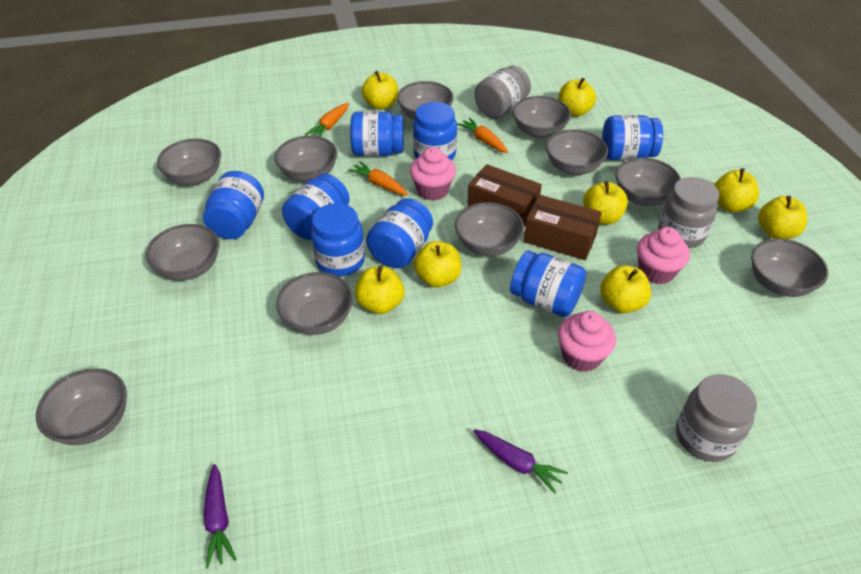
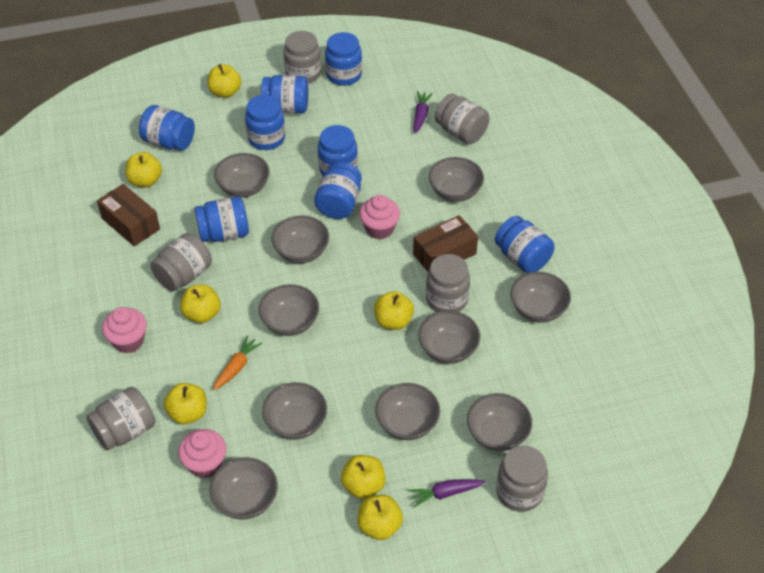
grey bowl: 11 -> 10
grey jar: 3 -> 6
orange carrot: 3 -> 1
yellow apple: 8 -> 7

